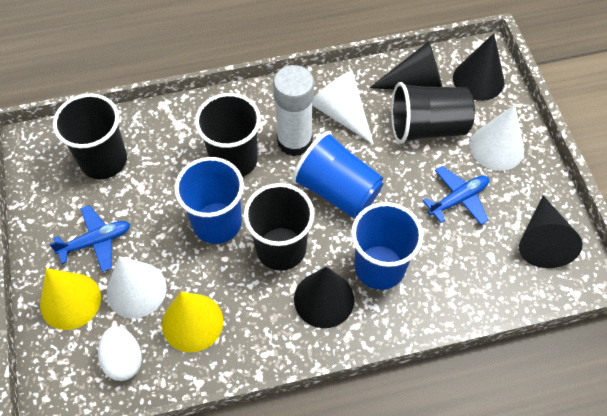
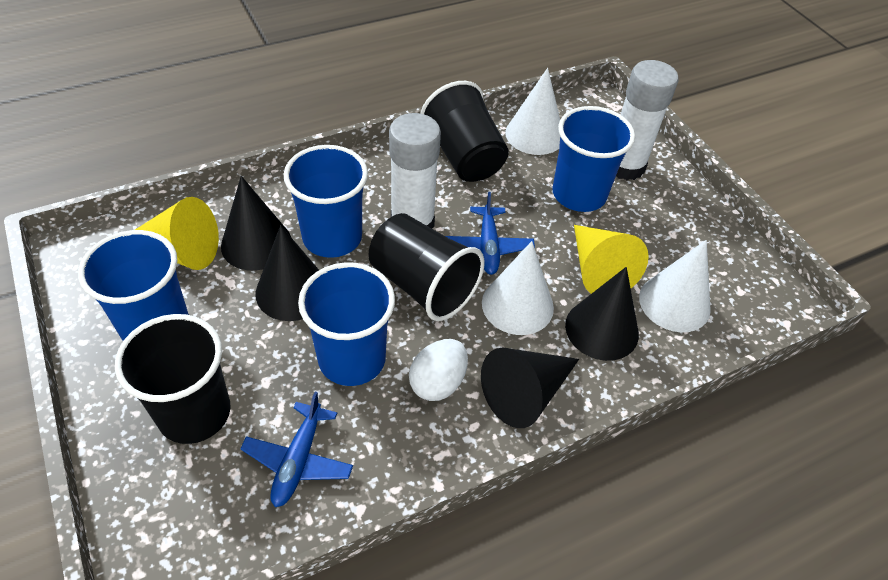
black cup: 4 -> 3
blue cup: 3 -> 4
white glue stick: 1 -> 2

